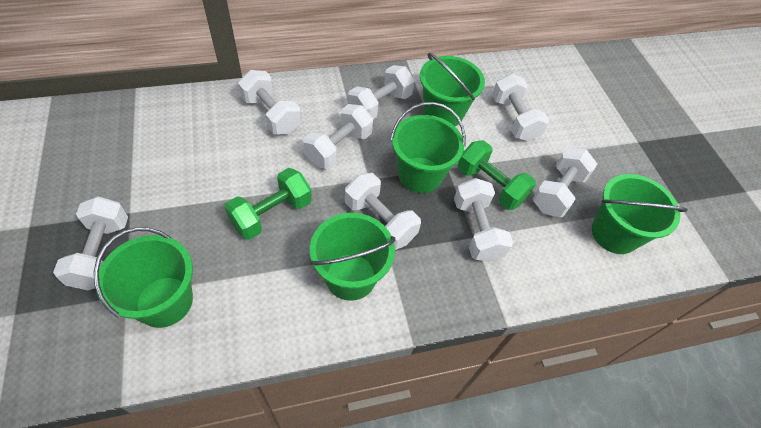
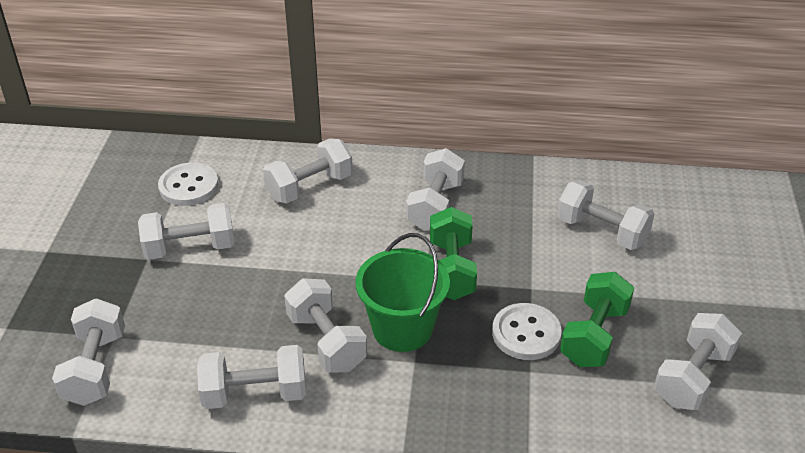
green bucket: 5 -> 1
white button: 0 -> 2

